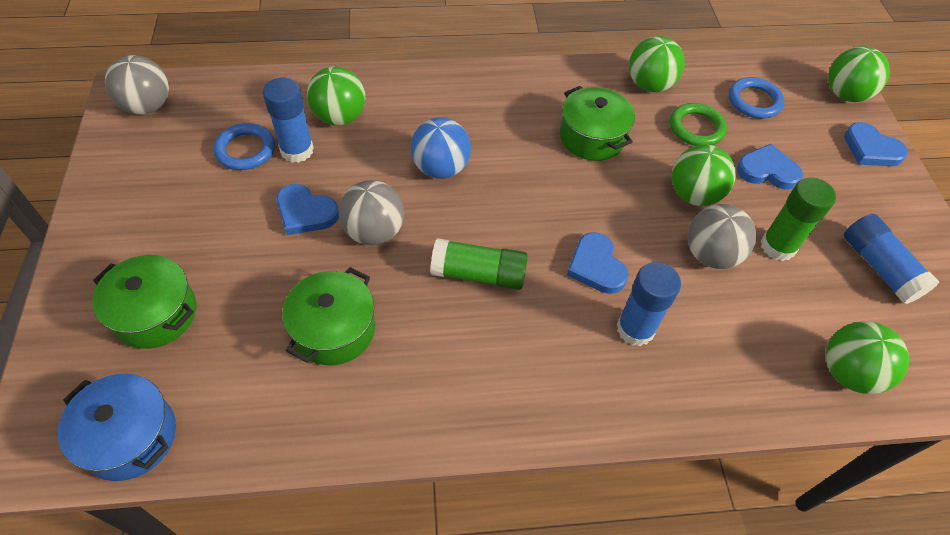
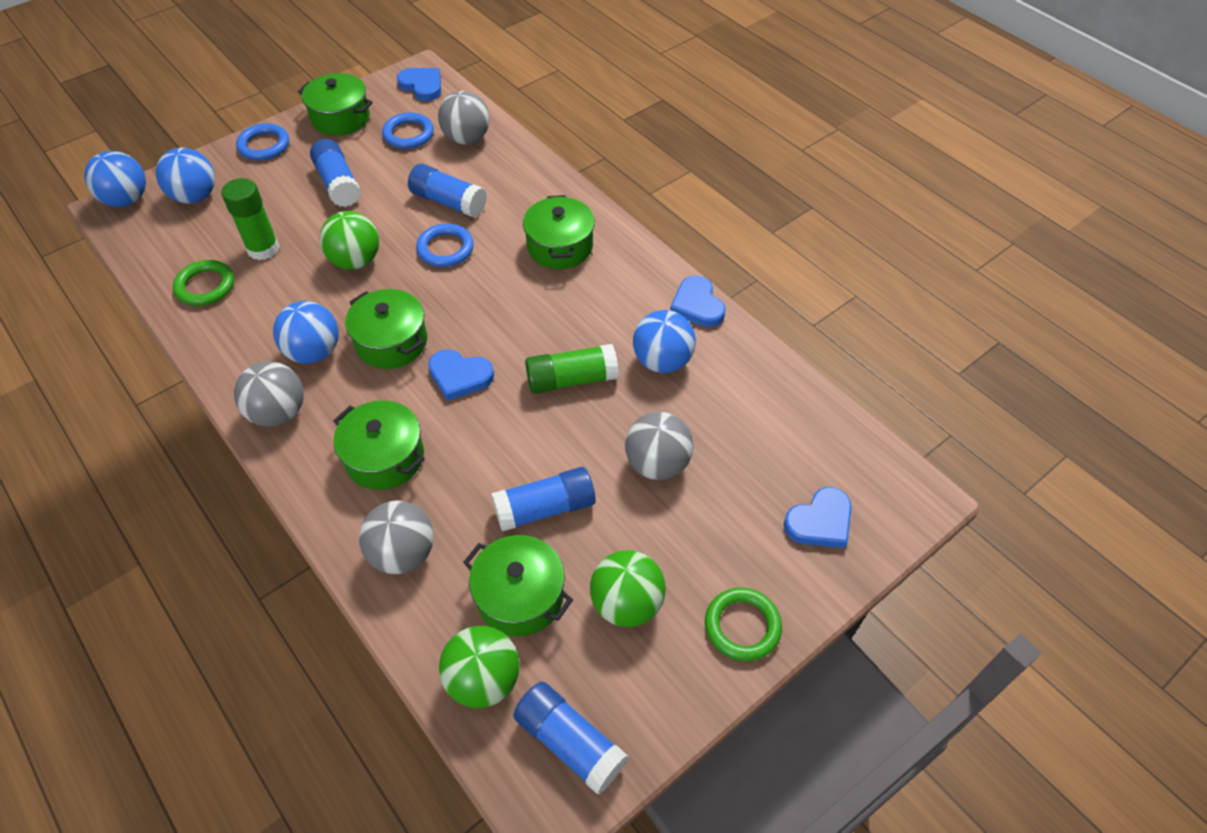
blue ball: 1 -> 4
blue glue stick: 3 -> 4
blue pot: 1 -> 0
blue ring: 2 -> 3
green ball: 5 -> 3
green pot: 3 -> 5
green ring: 1 -> 2
grey ball: 3 -> 4

